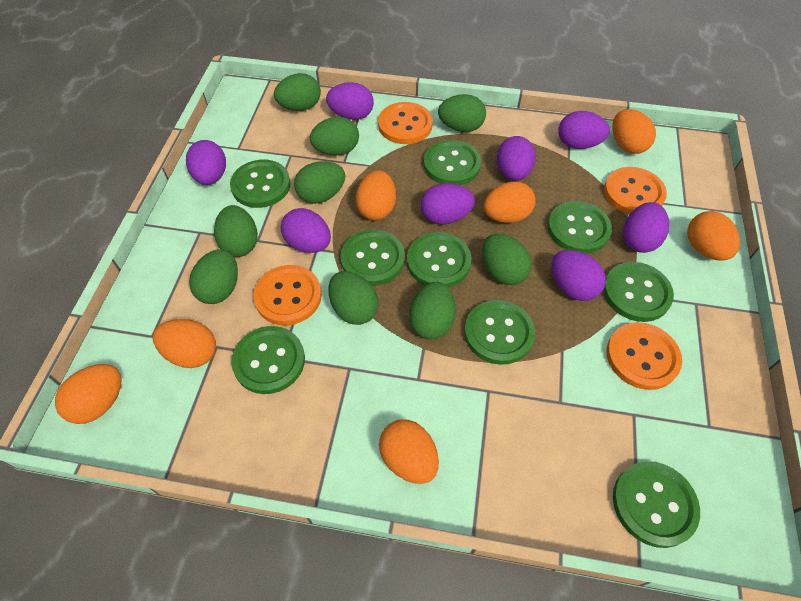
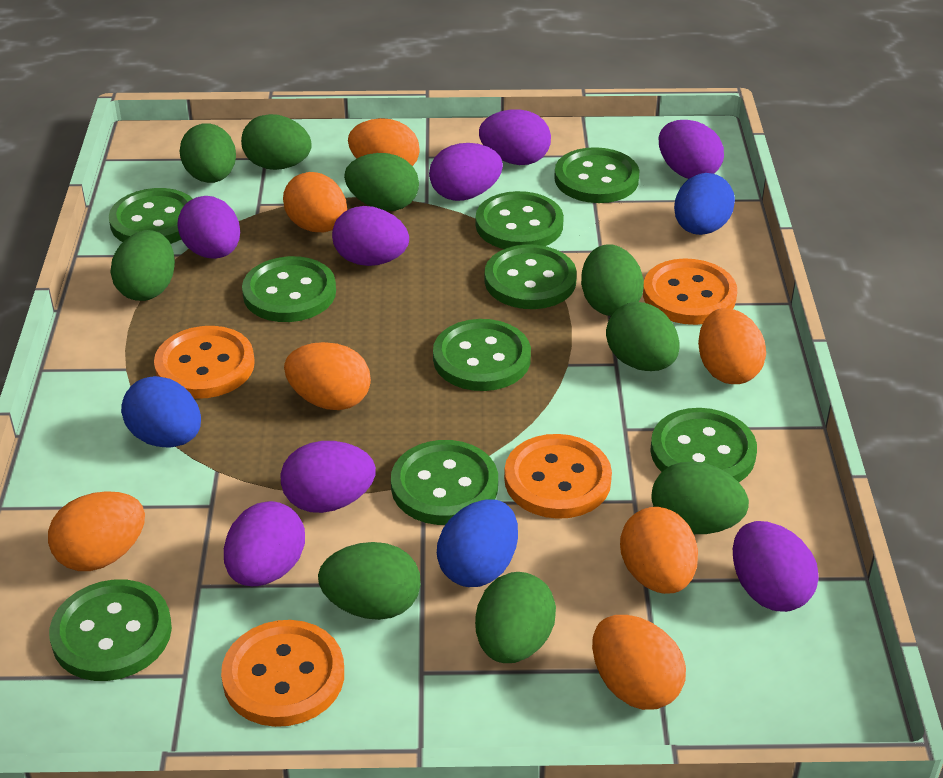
blue egg: 0 -> 3

